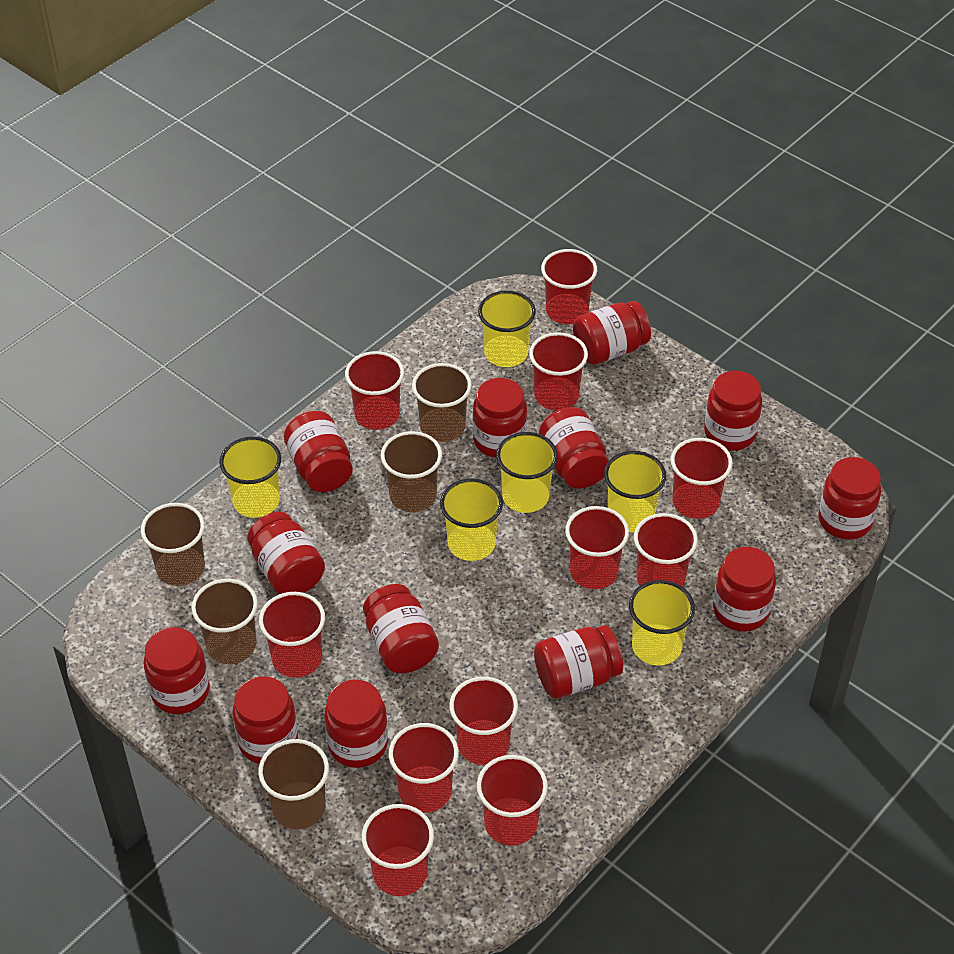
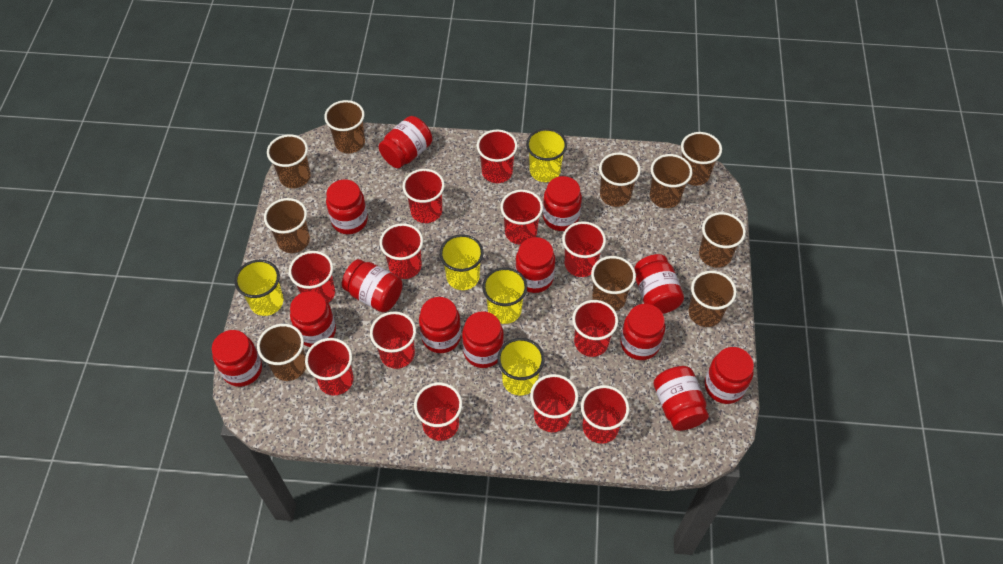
brown cup: 5 -> 10
red cup: 11 -> 12
yellow cup: 6 -> 5

